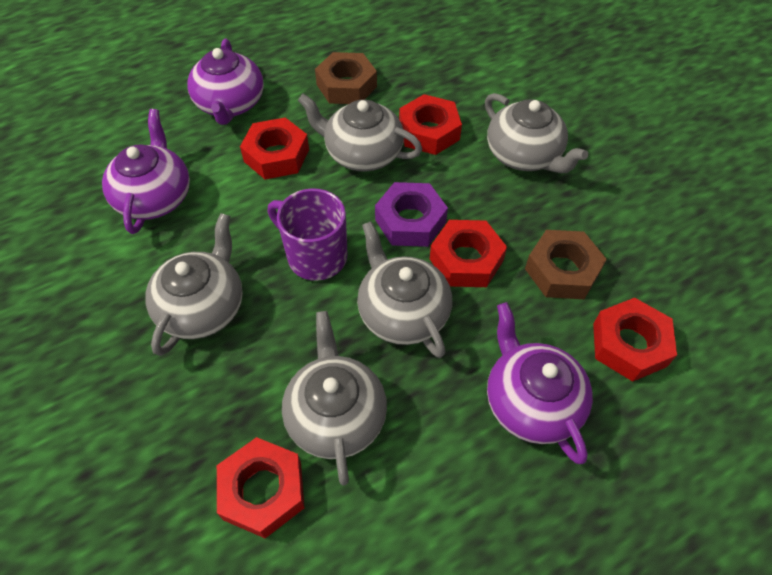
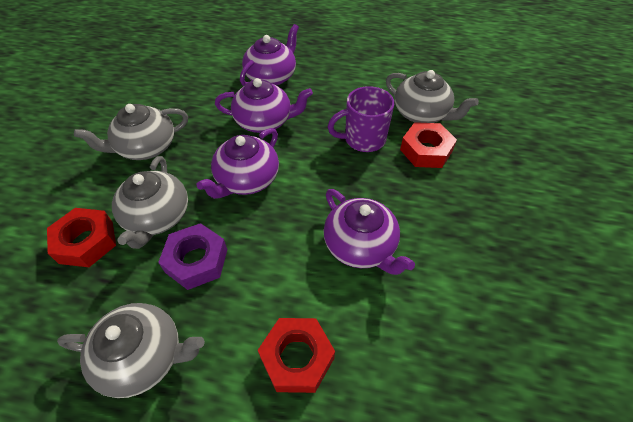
brown nut: 2 -> 0
grey teapot: 5 -> 4
purple teapot: 3 -> 4
red nut: 5 -> 3

